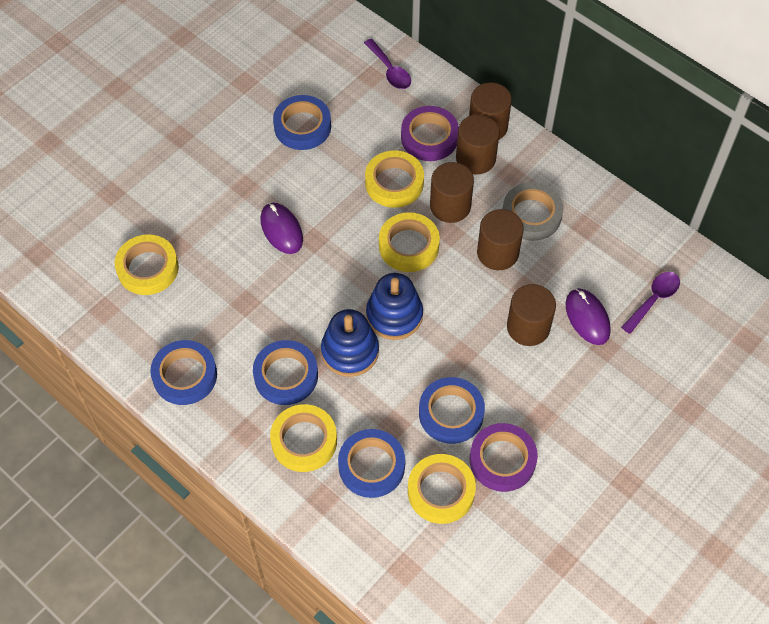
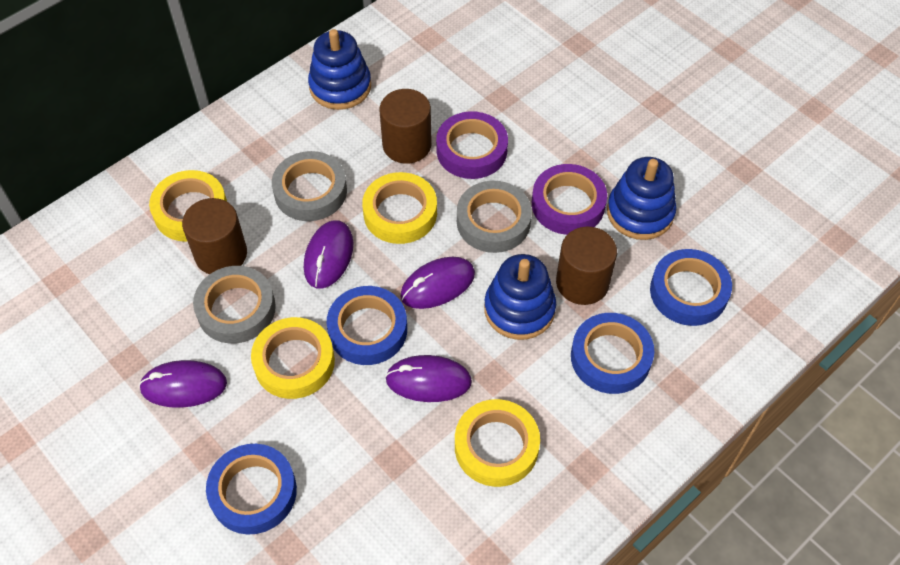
blue stacking toy: 2 -> 3
blue tape: 5 -> 4
brown cylinder: 5 -> 3
grey tape: 1 -> 3
purple mouse: 2 -> 4
purple spoon: 2 -> 0
yellow tape: 5 -> 4

